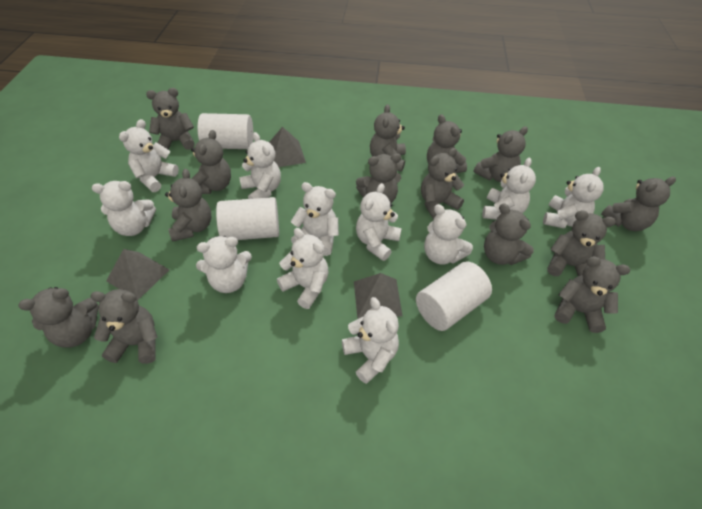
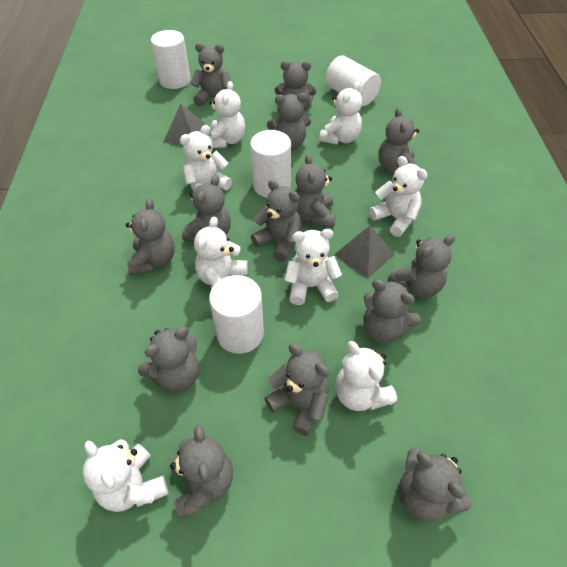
grey pyramid: 3 -> 2
white cylinder: 3 -> 4
white teddy bear: 11 -> 8

